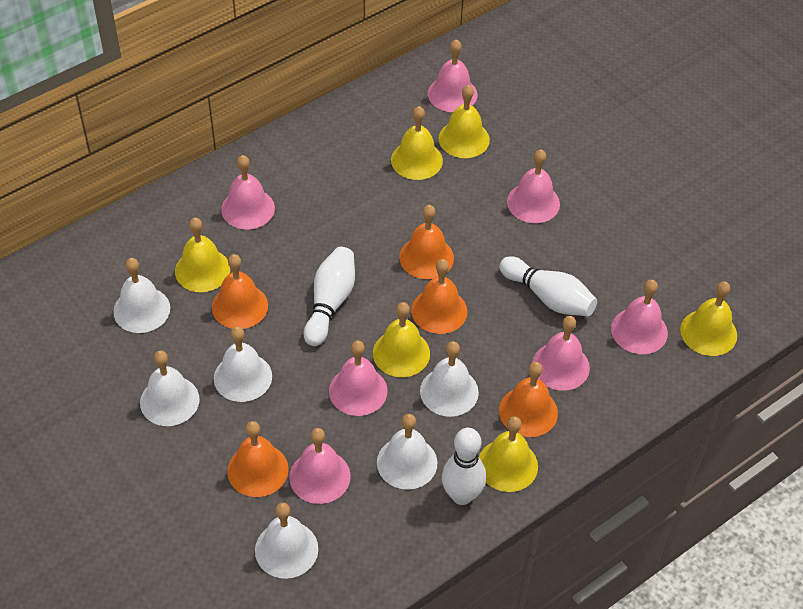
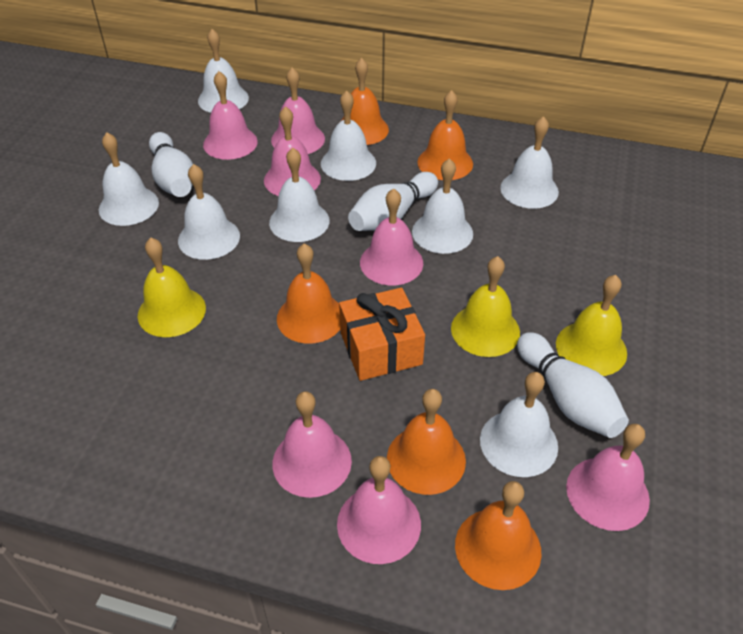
orange gift: 0 -> 1
white bell: 6 -> 8
yellow bell: 6 -> 3

